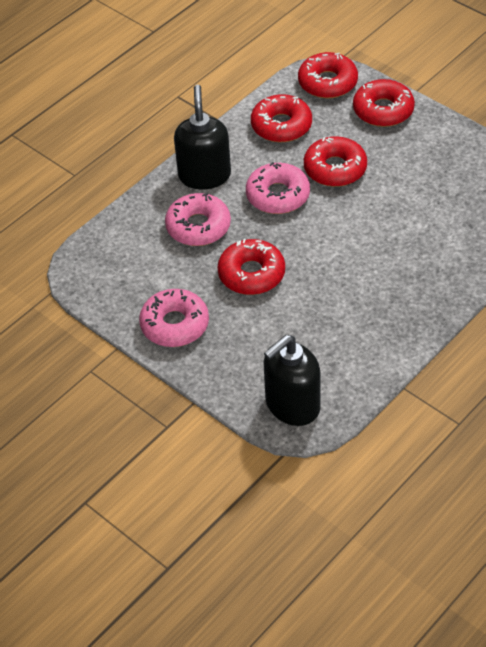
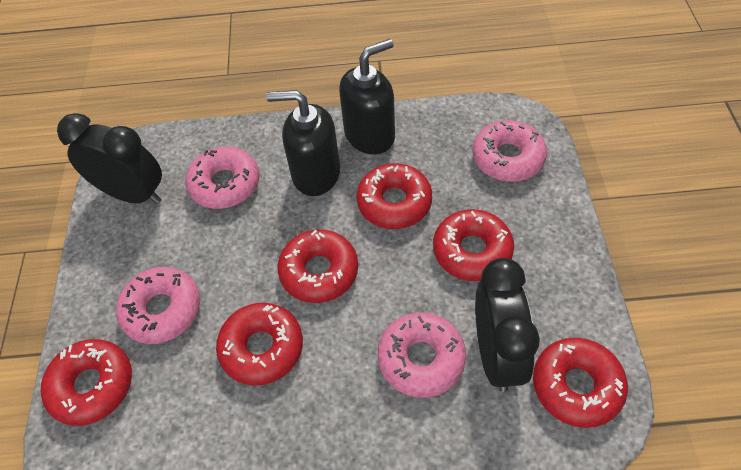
black clock: 0 -> 2
pink donut: 3 -> 4
red donut: 5 -> 6

